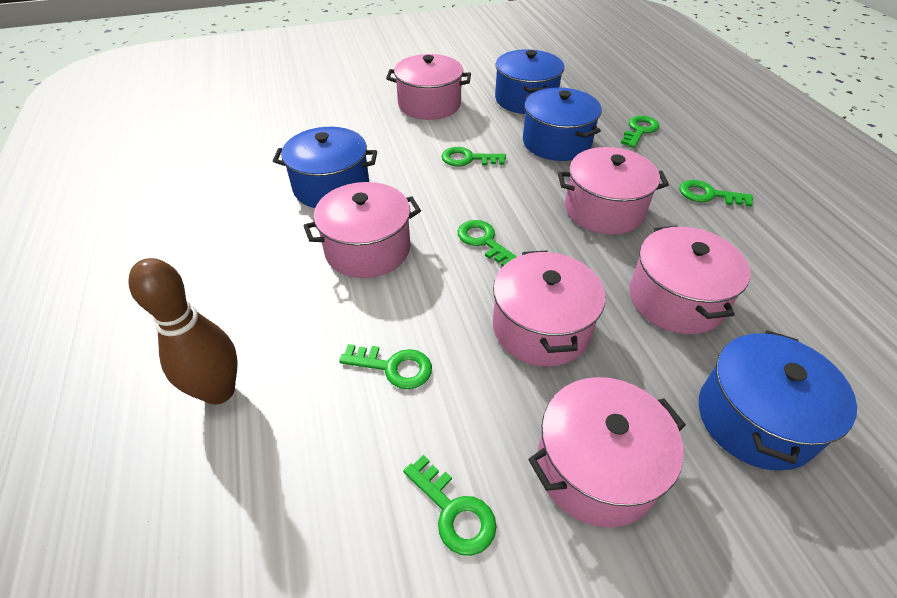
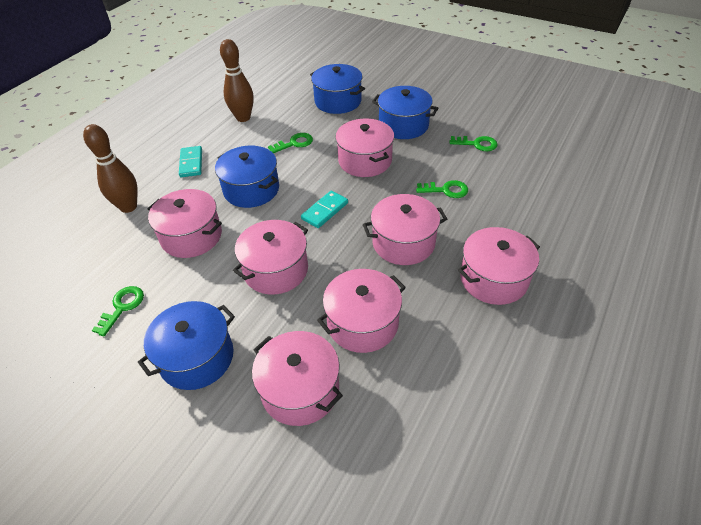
brown bowling pin: 1 -> 2
green key: 6 -> 4
pink pot: 6 -> 7
turquoise domino: 0 -> 2

